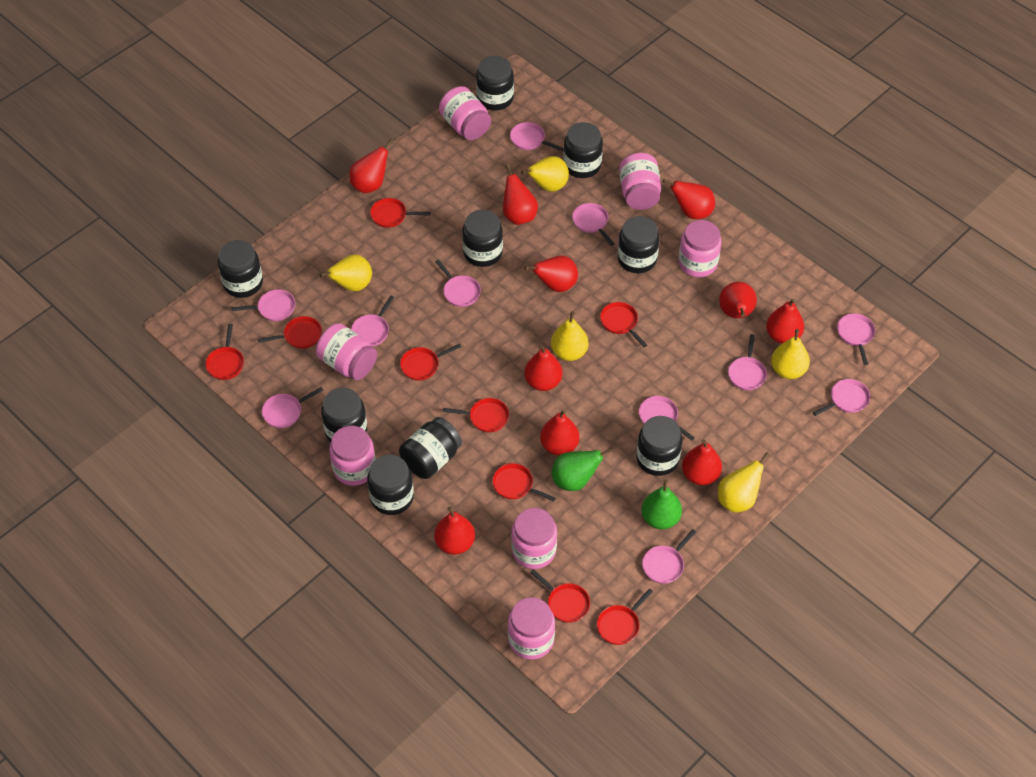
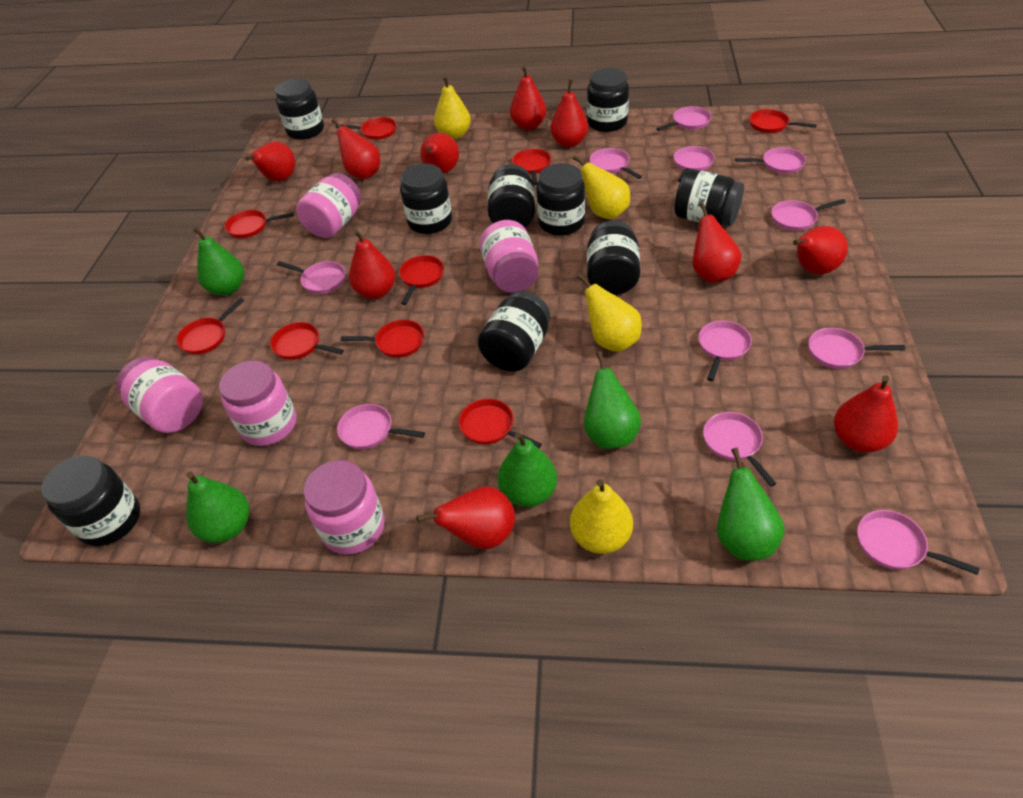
green pear: 2 -> 5
pink jar: 7 -> 5
yellow pear: 5 -> 4

